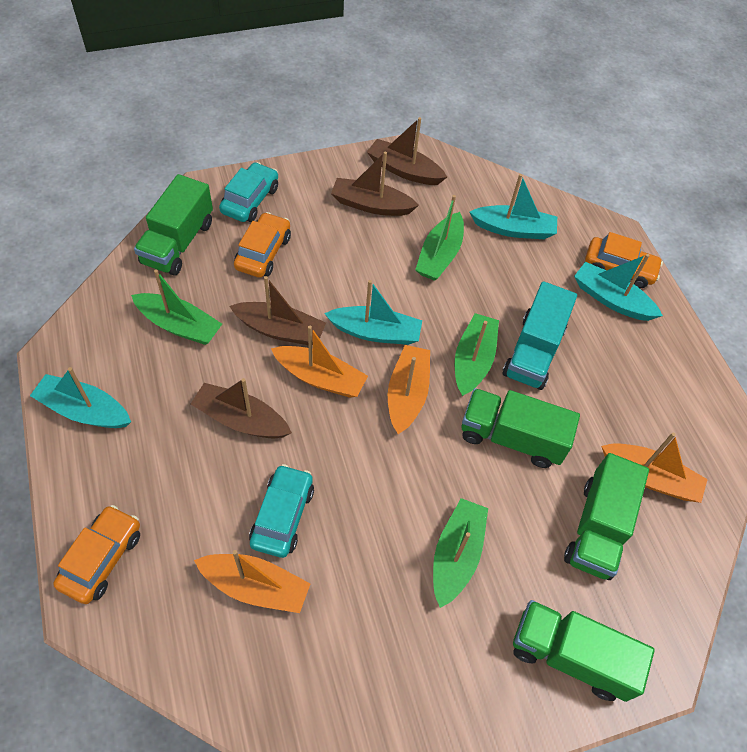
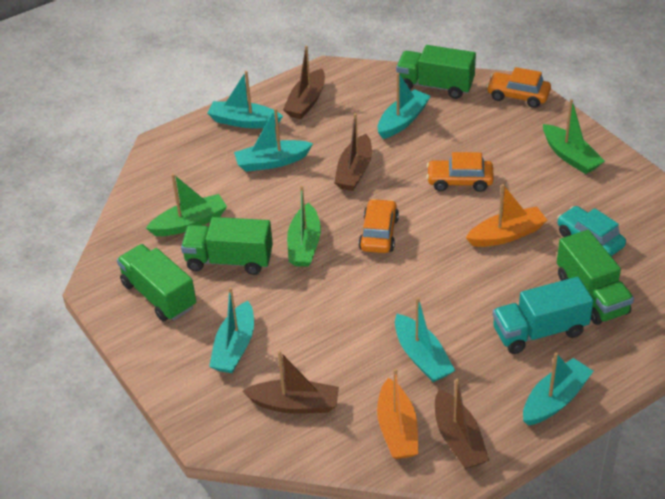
green boat: 4 -> 3
orange boat: 4 -> 2
turquoise boat: 4 -> 6
turquoise car: 2 -> 1

